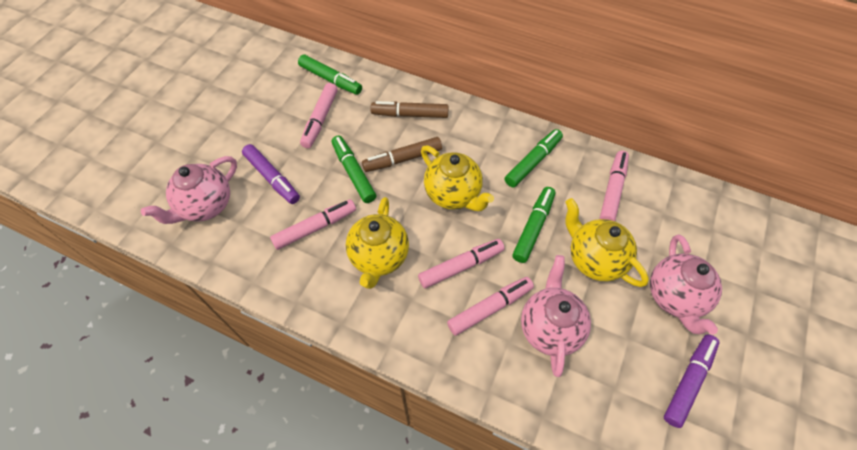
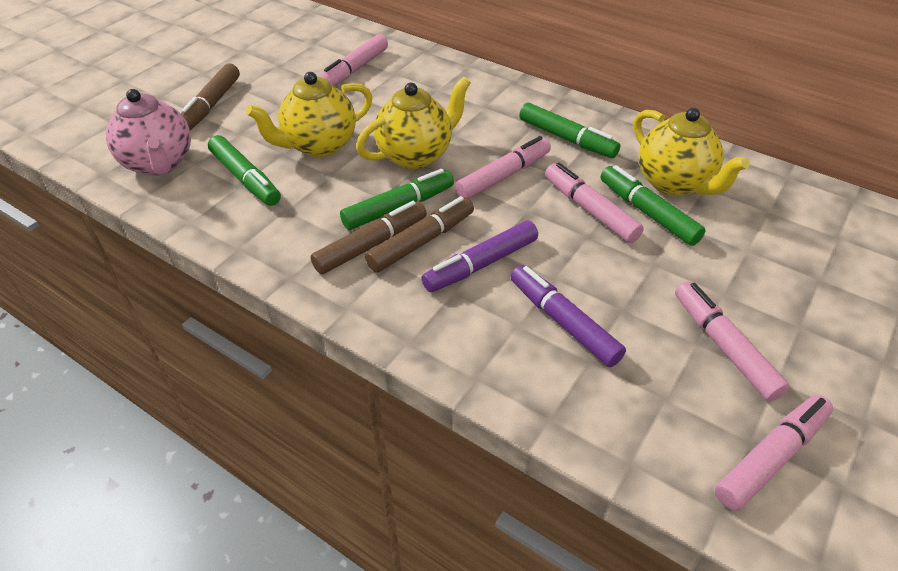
brown marker: 2 -> 3
pink teapot: 3 -> 1

